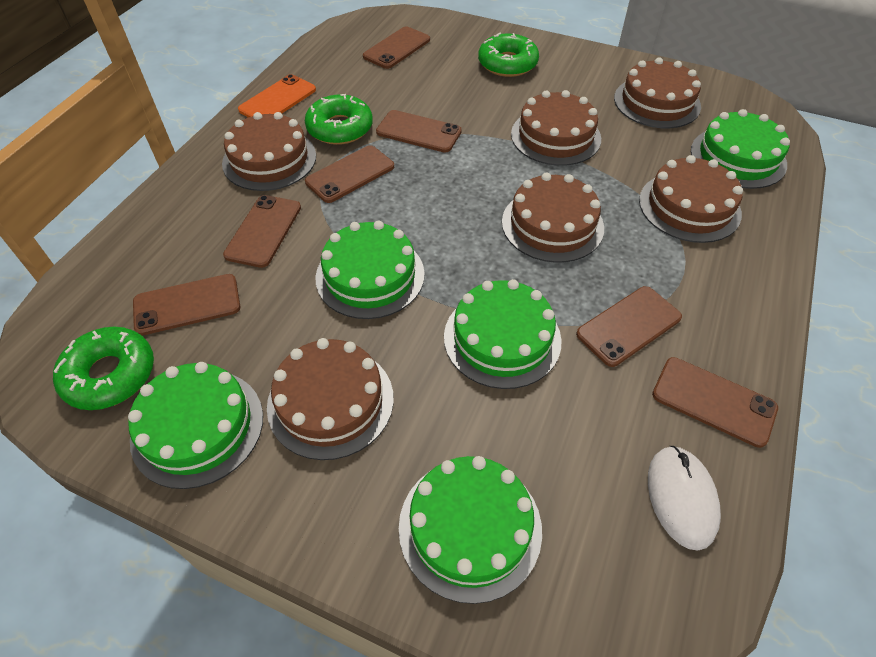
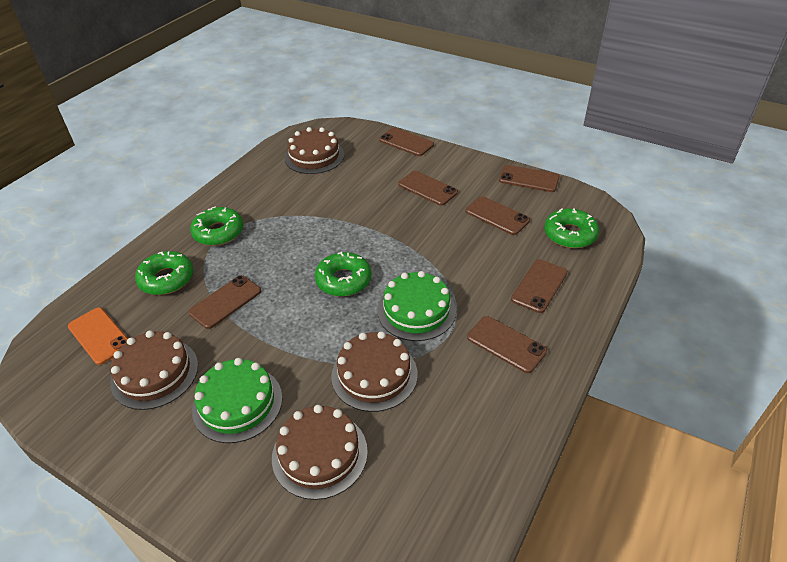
brown cake: 6 -> 4
green cake: 5 -> 2
green donut: 3 -> 4
white mouse: 1 -> 0

